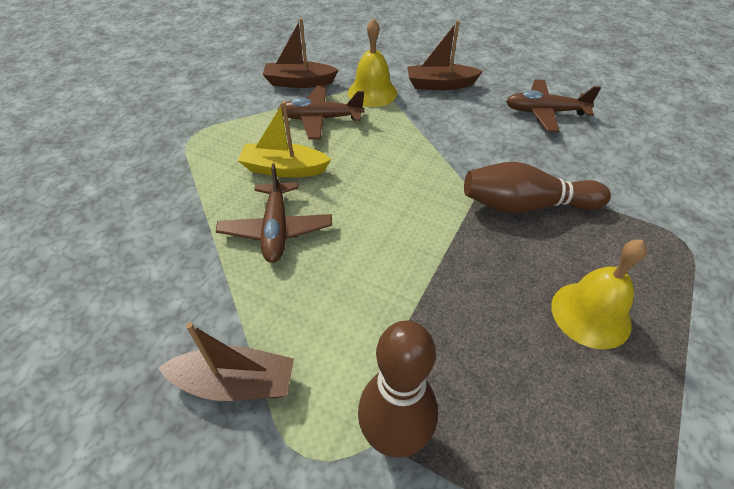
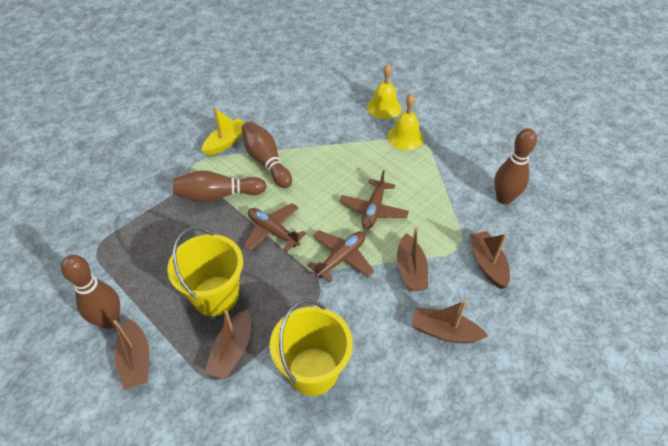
brown boat: 3 -> 5
brown bowling pin: 2 -> 4
yellow bucket: 0 -> 2

